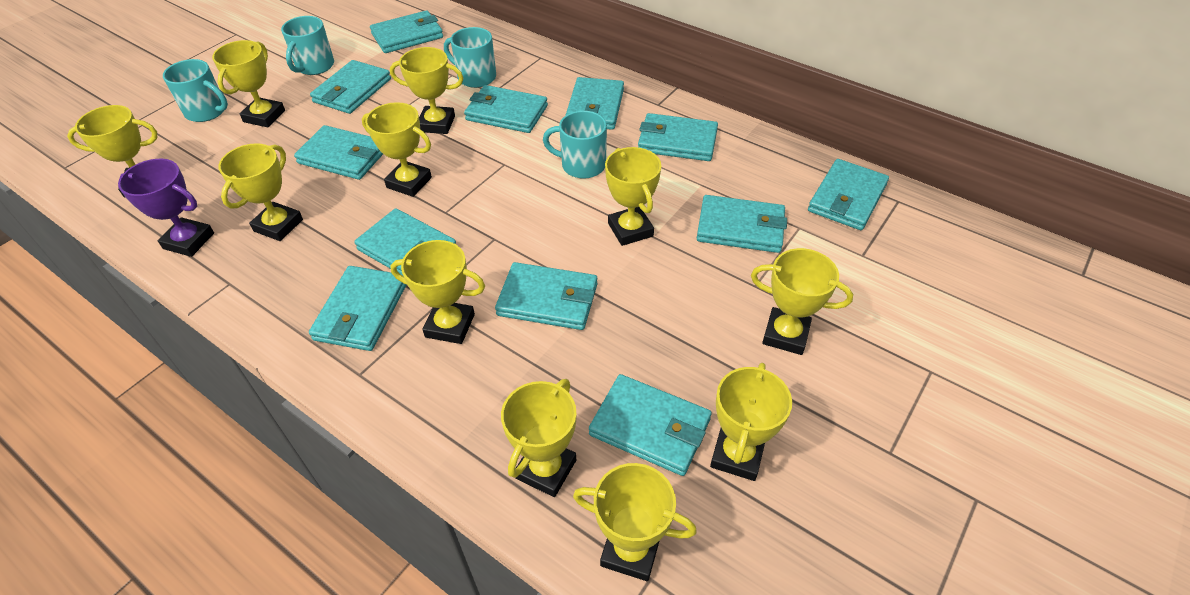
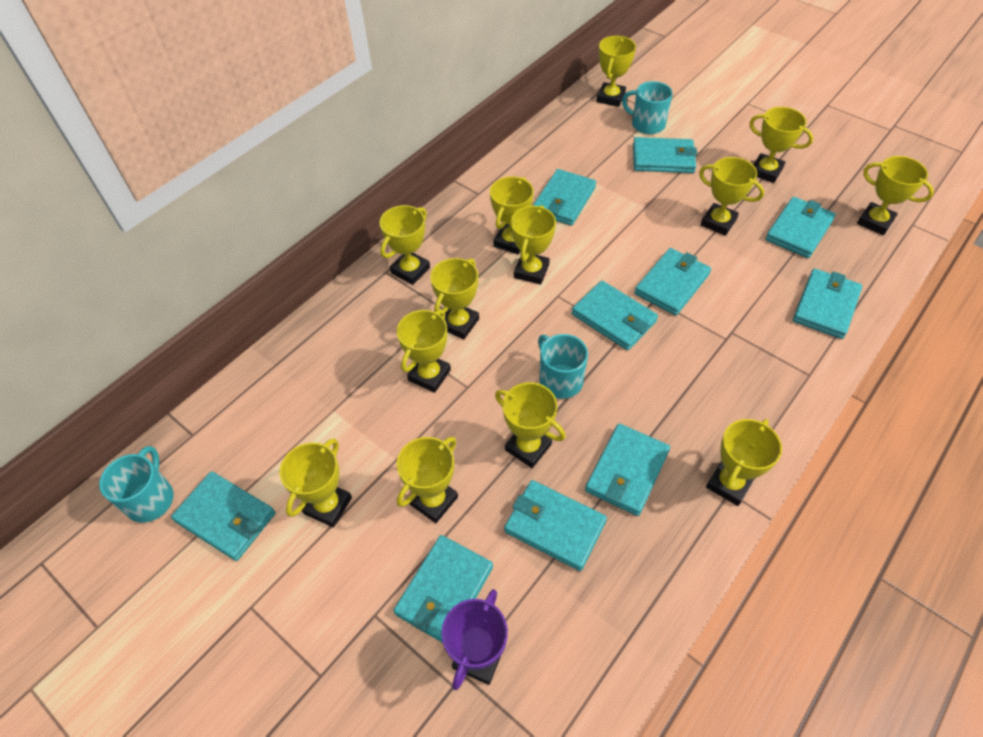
turquoise mug: 4 -> 3
turquoise wallet: 12 -> 10
yellow trophy: 11 -> 13

